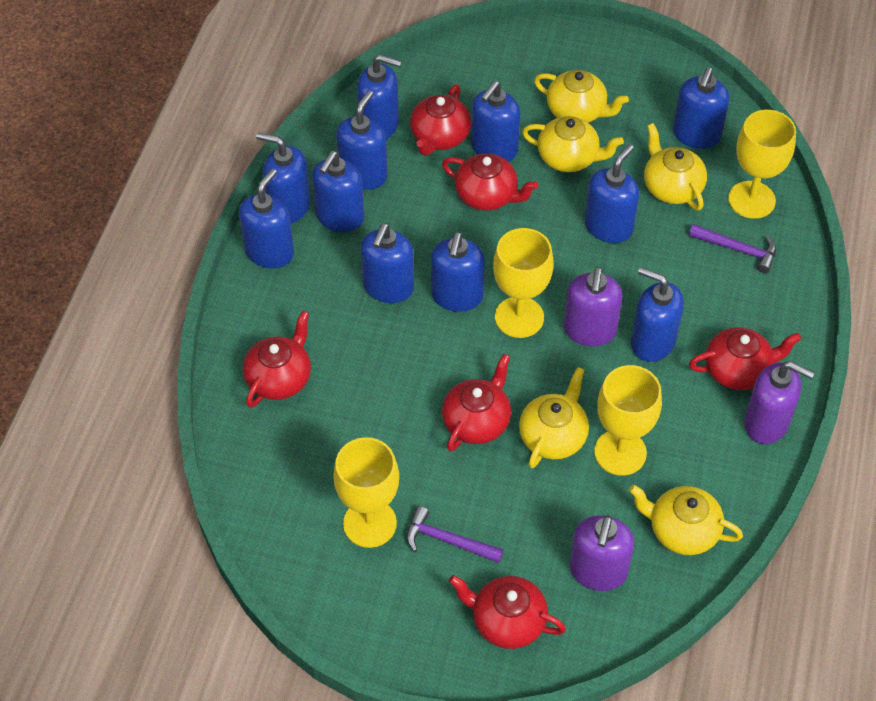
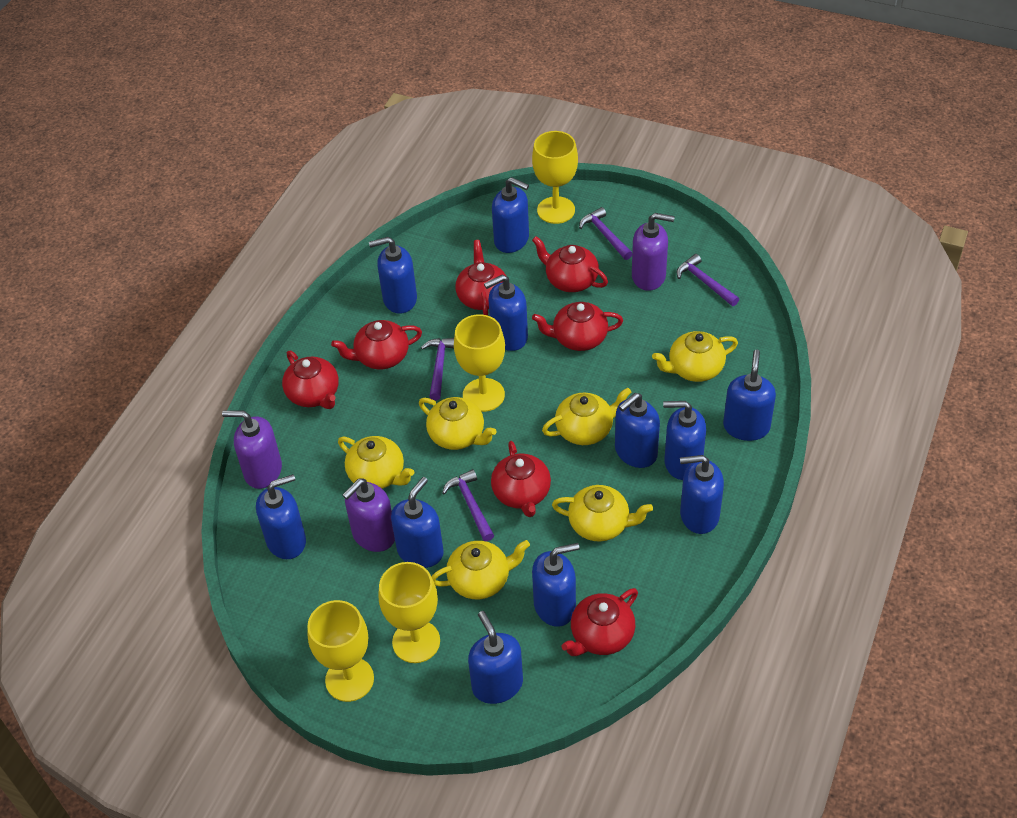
purple hammer: 2 -> 4
red teapot: 6 -> 7
yellow teapot: 5 -> 6

